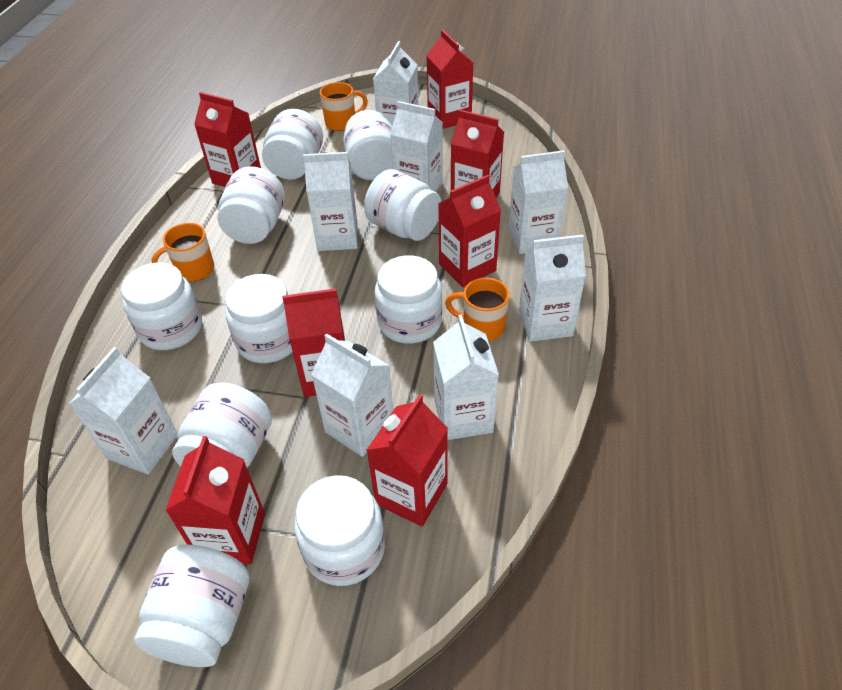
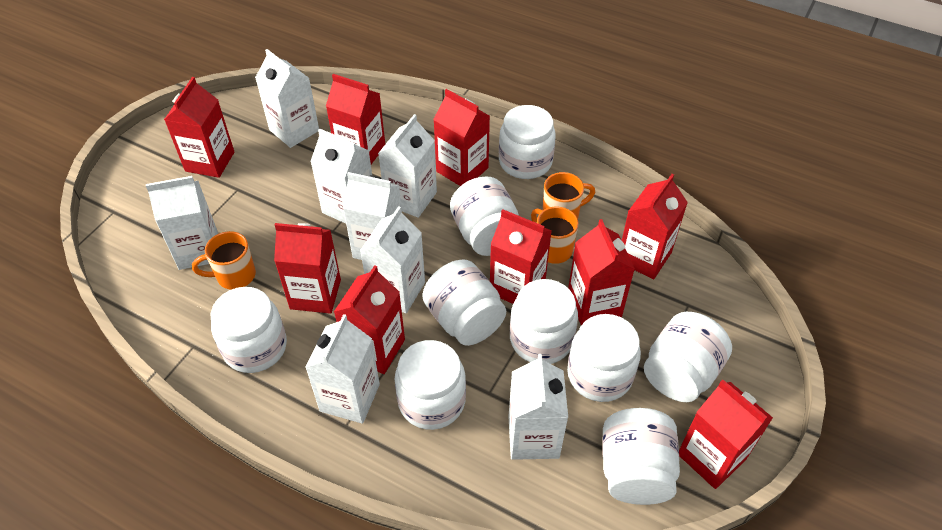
red carton: 7 -> 9
white jar: 10 -> 9

